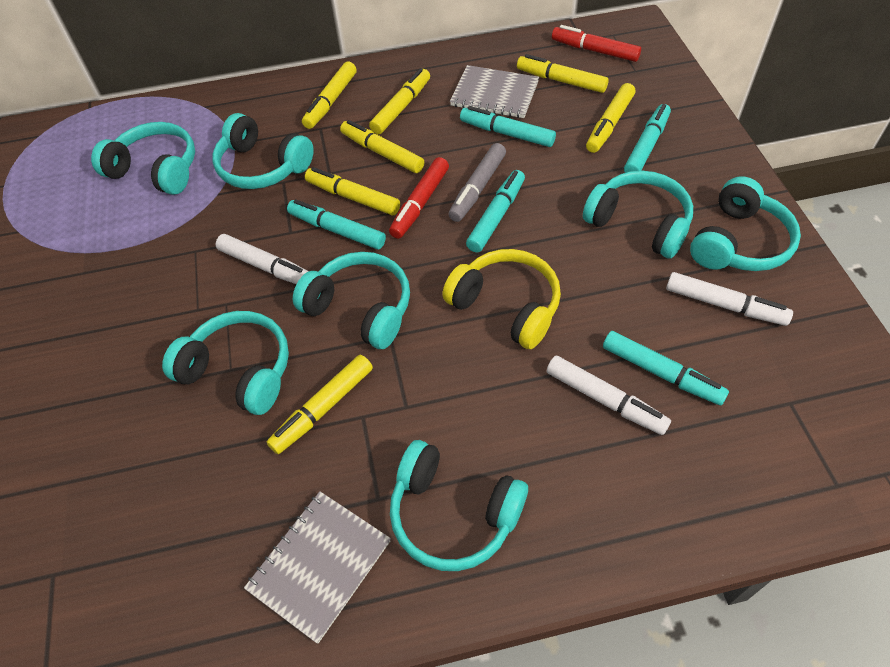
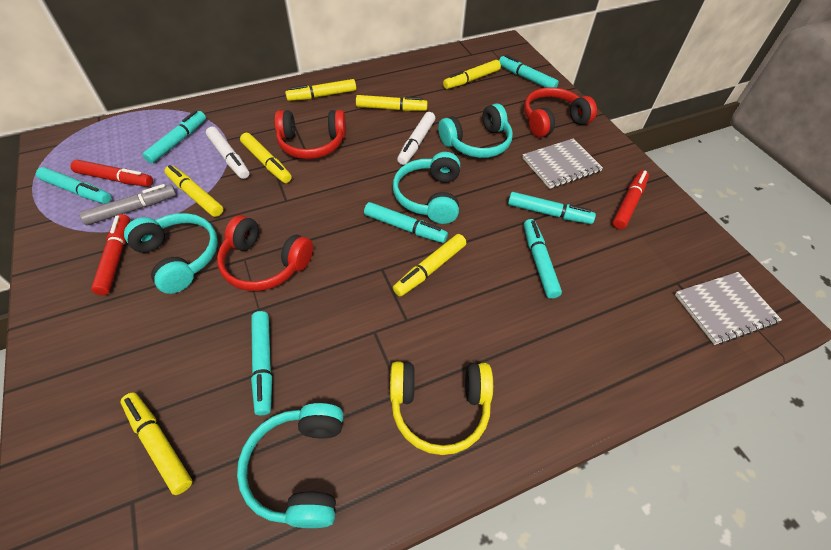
red headphones: 0 -> 3
red marker: 2 -> 3
turquoise headphones: 7 -> 4
turquoise marker: 5 -> 7
white marker: 3 -> 2

